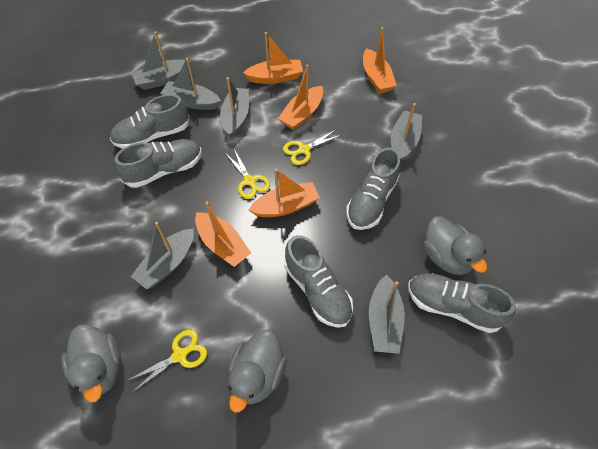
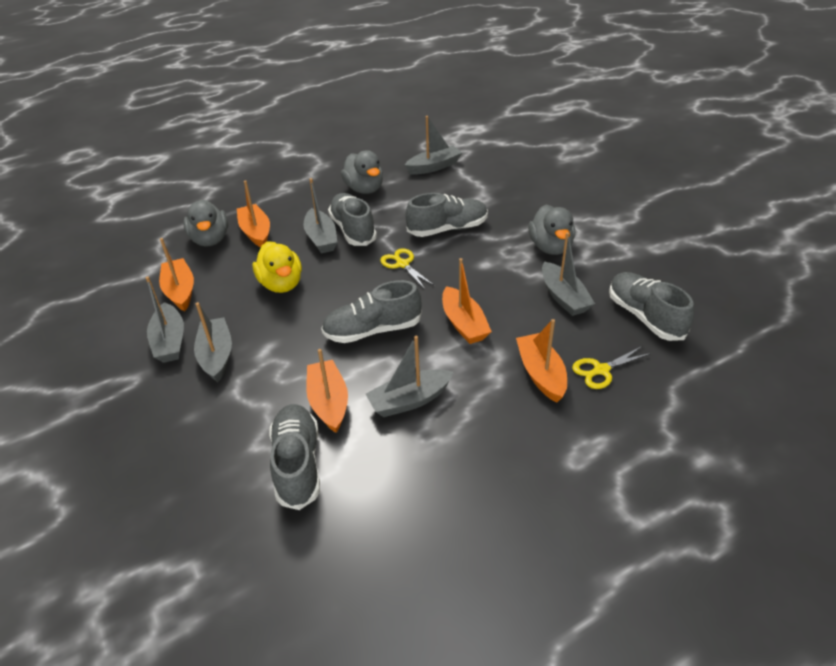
yellow duck: 0 -> 1
yellow scissors: 3 -> 2

